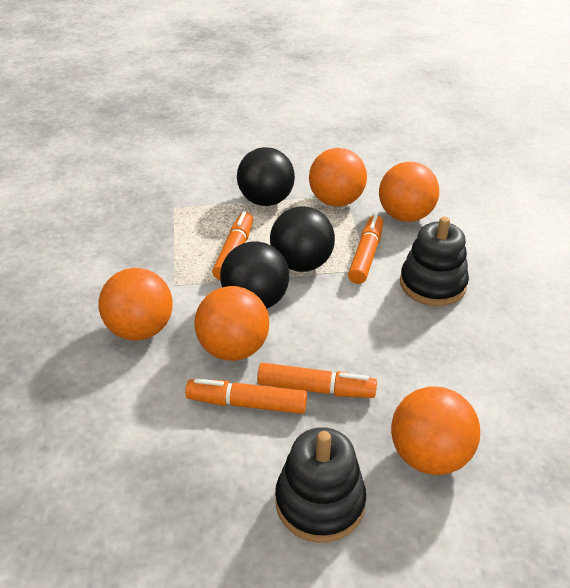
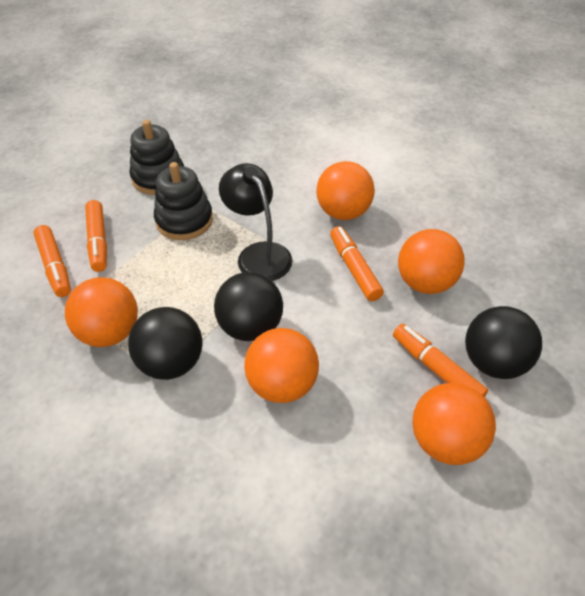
black lamp: 0 -> 1

